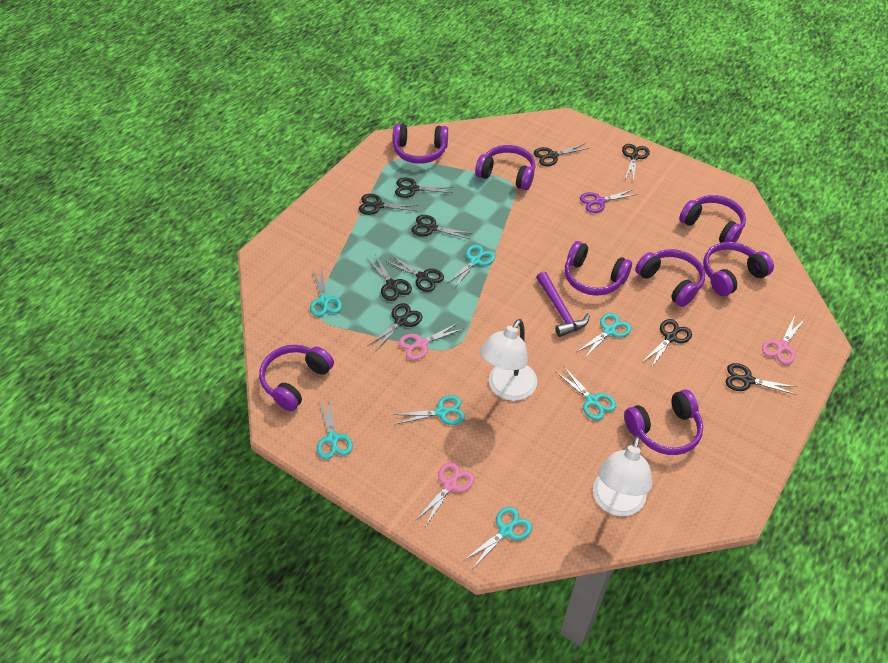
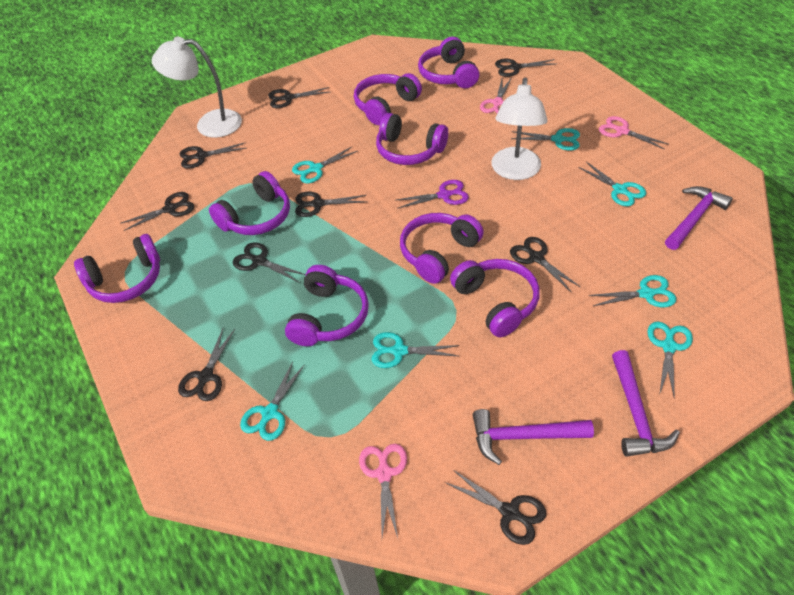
black scissors: 10 -> 9
purple hammer: 1 -> 3

